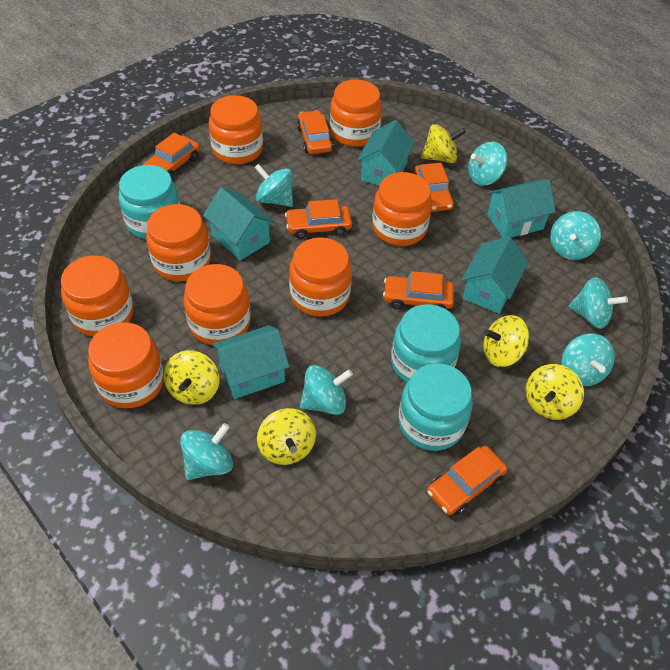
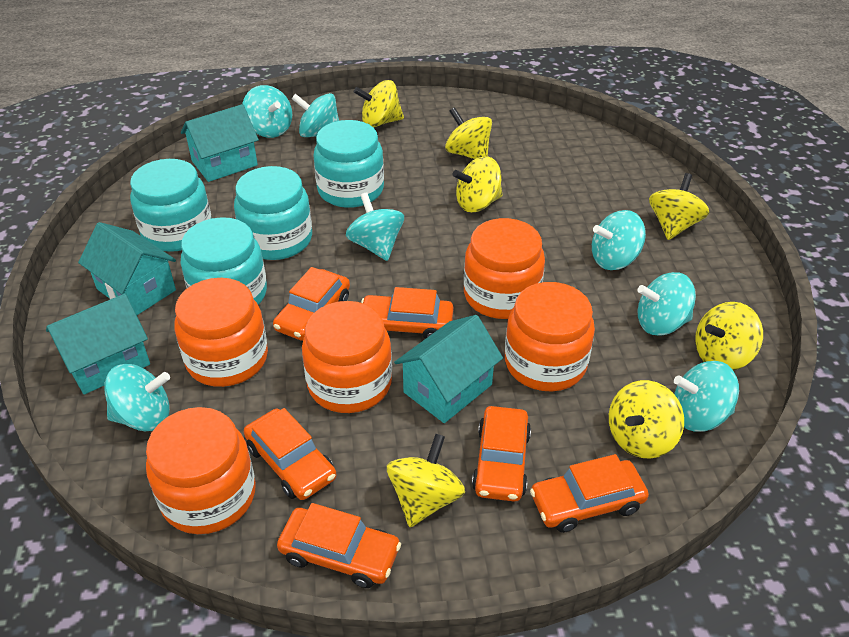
orange jar: 8 -> 5
turquoise house: 5 -> 4
turquoise jar: 3 -> 4
yellow spinning top: 5 -> 7

